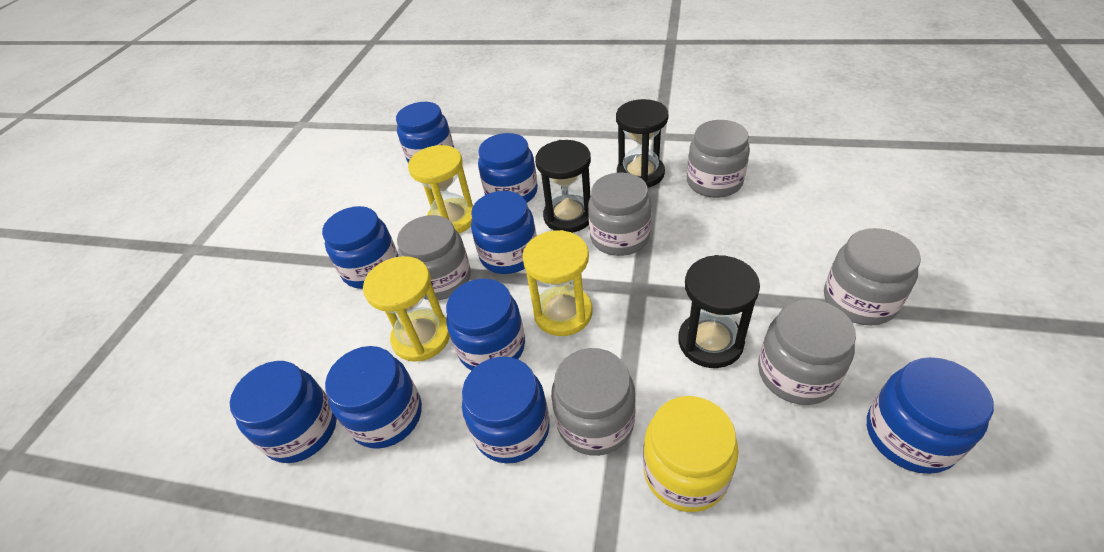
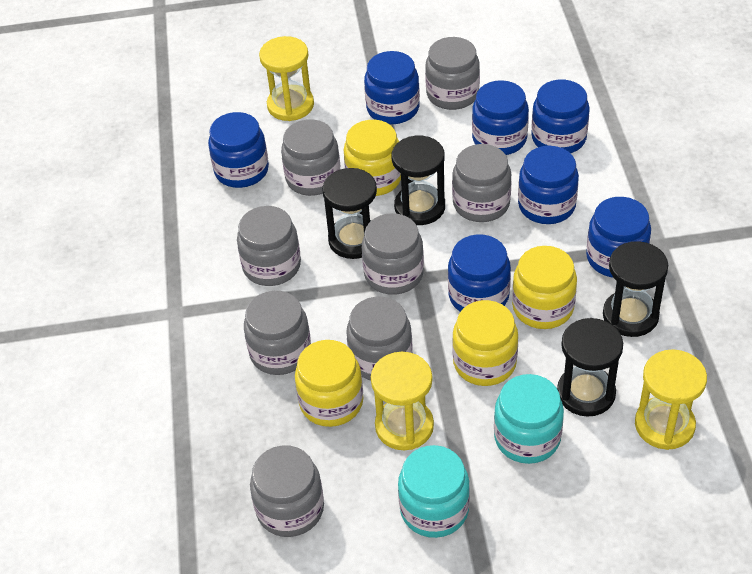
black hourglass: 3 -> 4
blue jar: 9 -> 7
grey jar: 6 -> 8
turquoise jar: 0 -> 2
yellow jar: 1 -> 4

